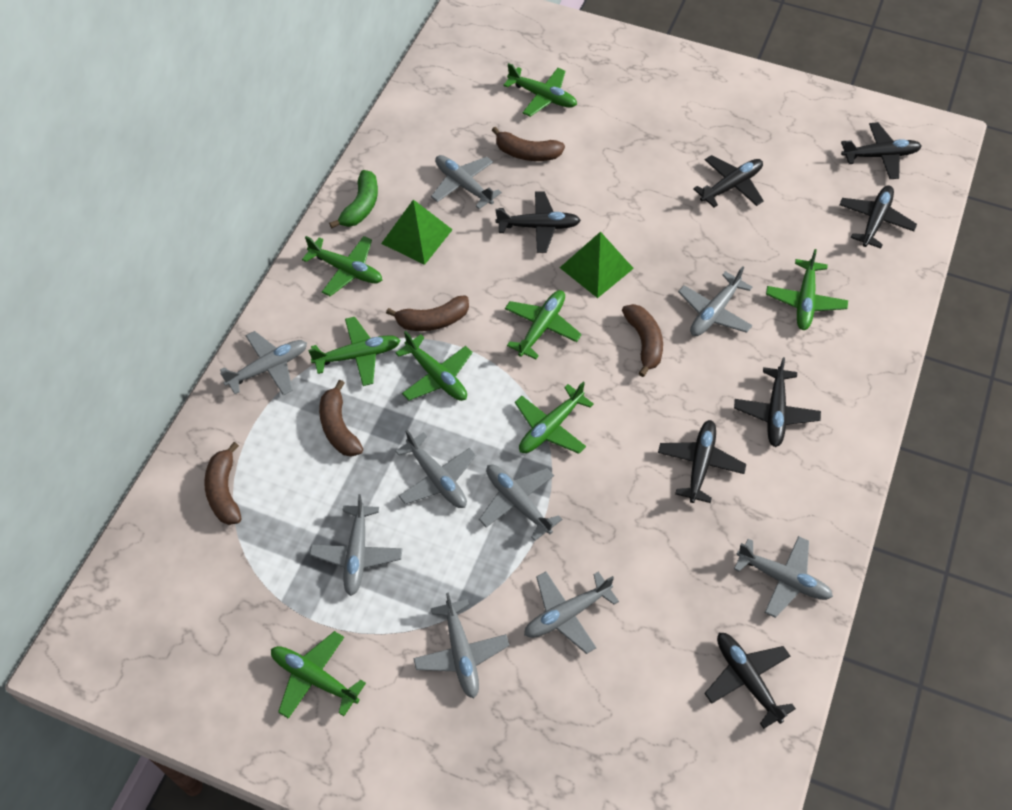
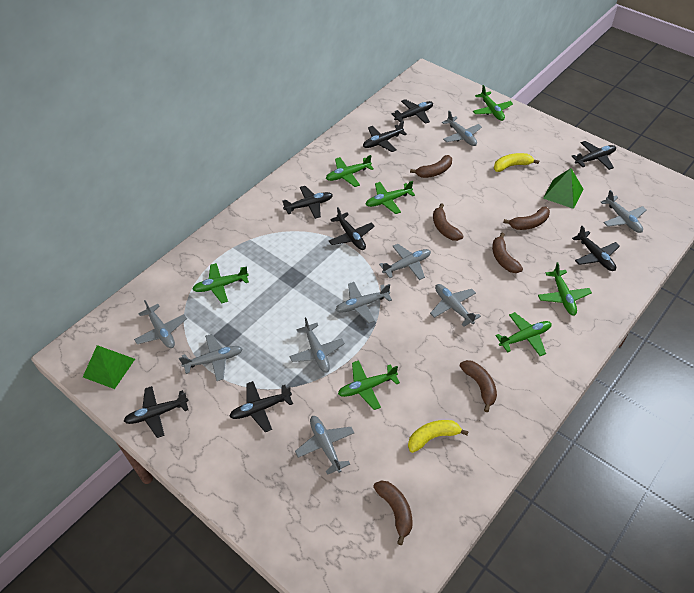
black plane: 7 -> 8
brown banana: 5 -> 6
green banana: 1 -> 0
green plane: 8 -> 7
yellow banana: 0 -> 2

